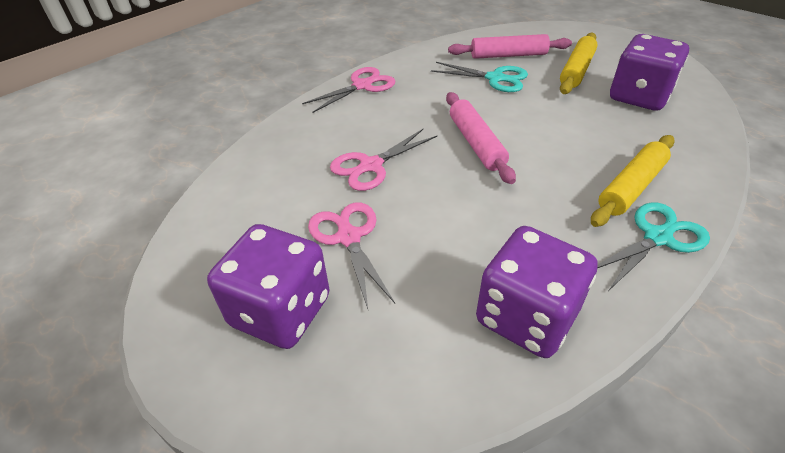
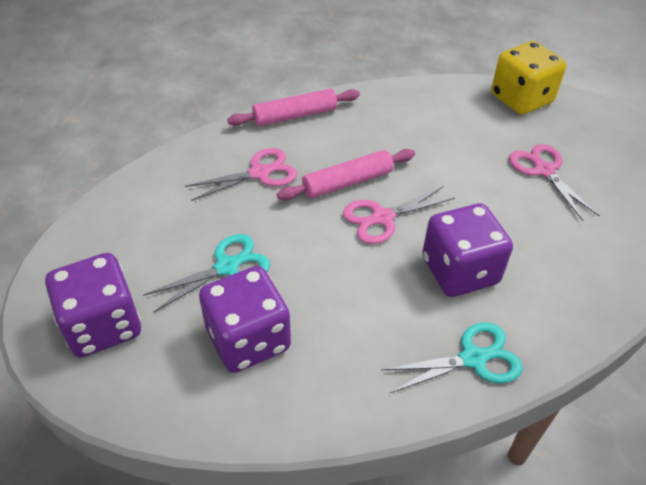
yellow dice: 0 -> 1
yellow rolling pin: 2 -> 0

